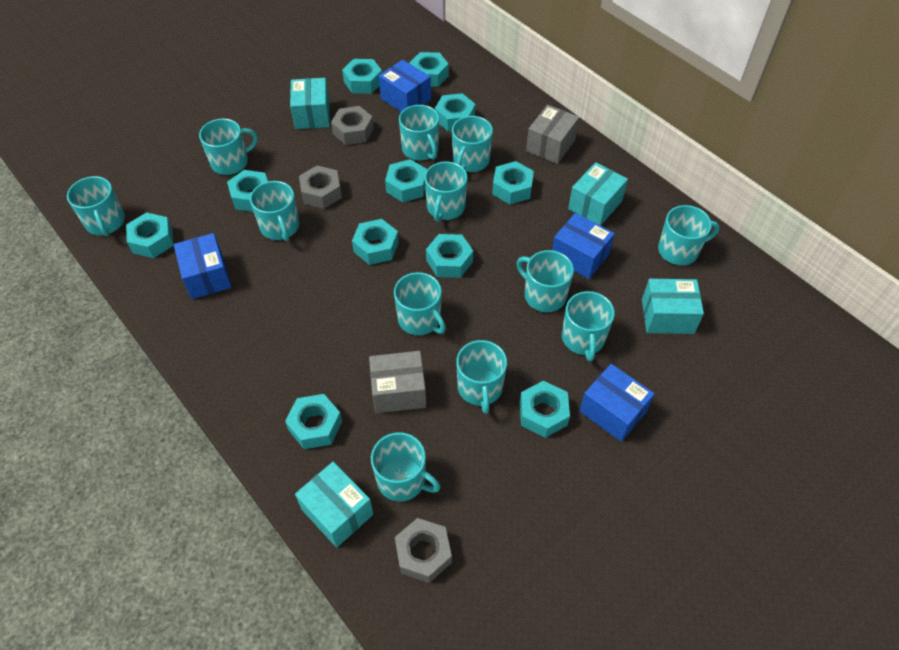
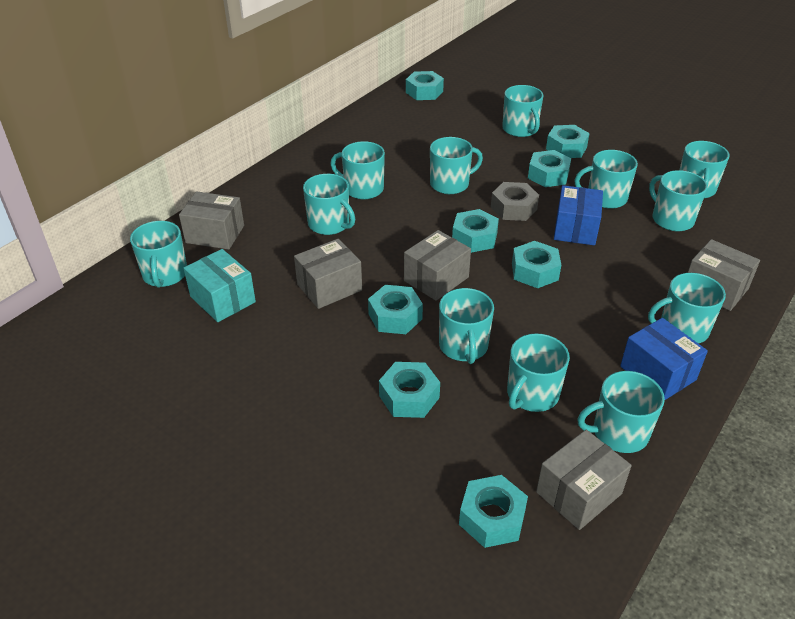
blue box: 4 -> 2
grey box: 2 -> 5
grey nut: 3 -> 1
turquoise box: 4 -> 1
turquoise nut: 11 -> 8

